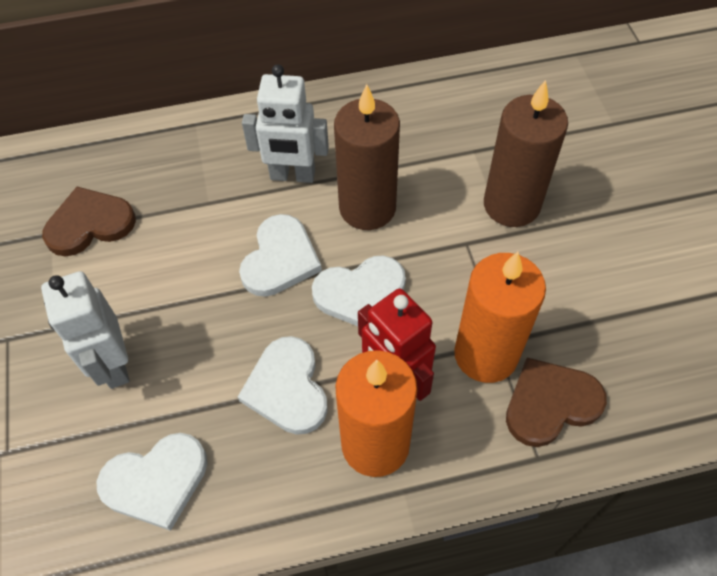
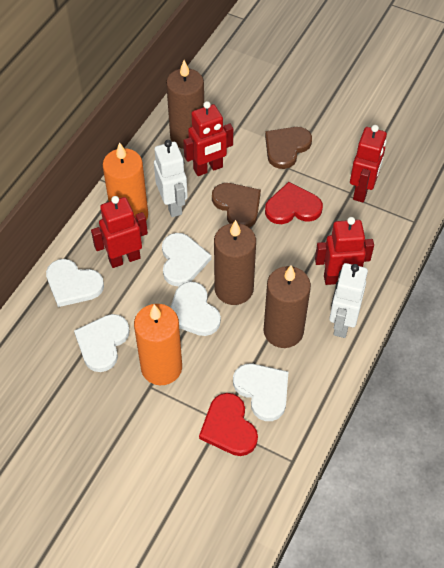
brown candle: 2 -> 3
red heart: 0 -> 2
red robot: 1 -> 4
white heart: 4 -> 5

